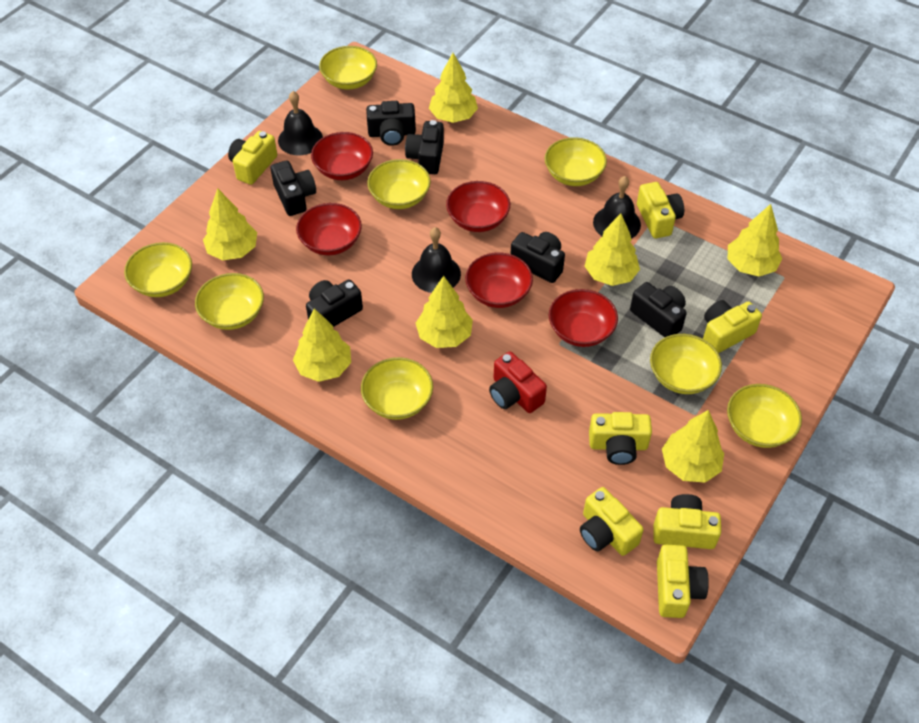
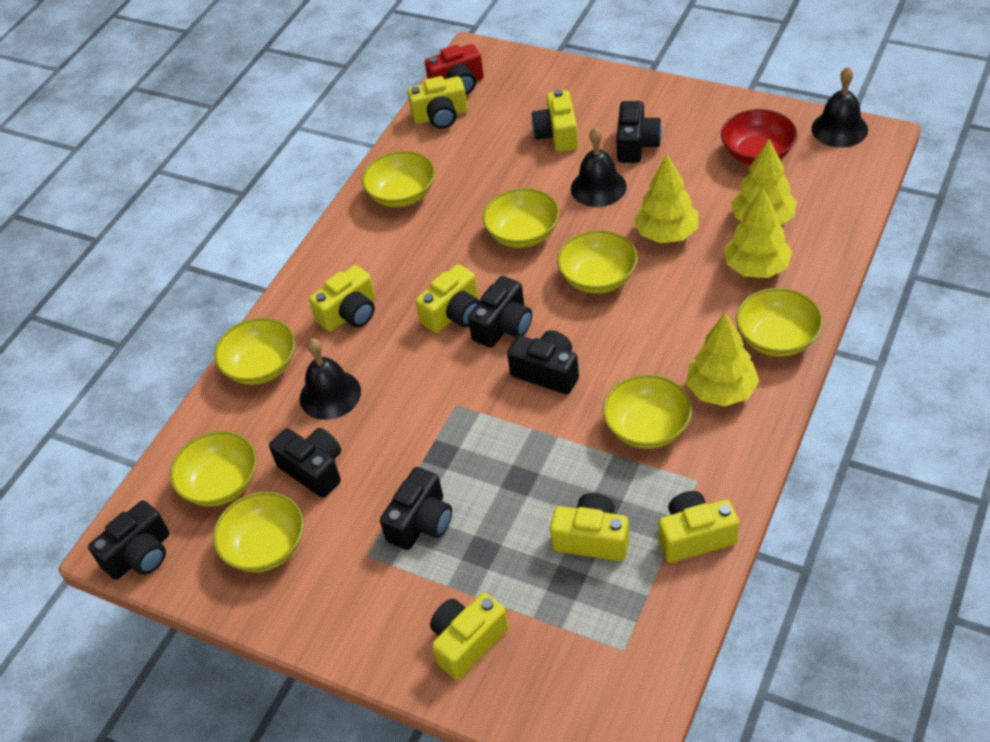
red bowl: 5 -> 1
yellow tree: 7 -> 4

